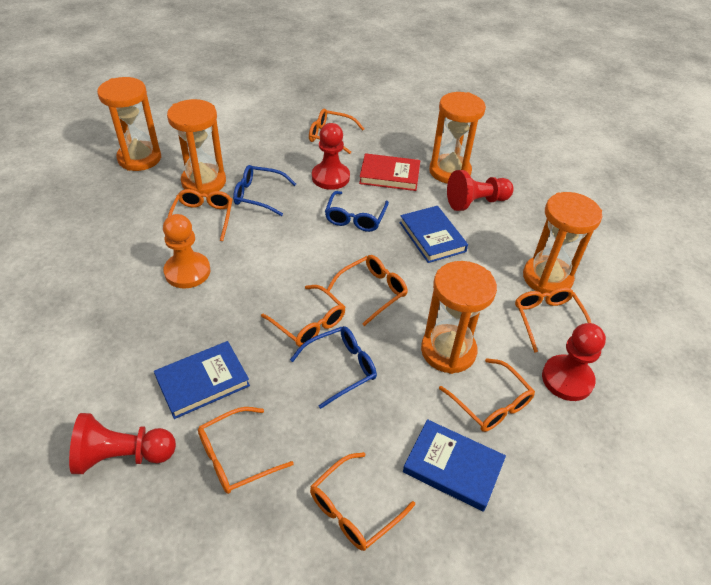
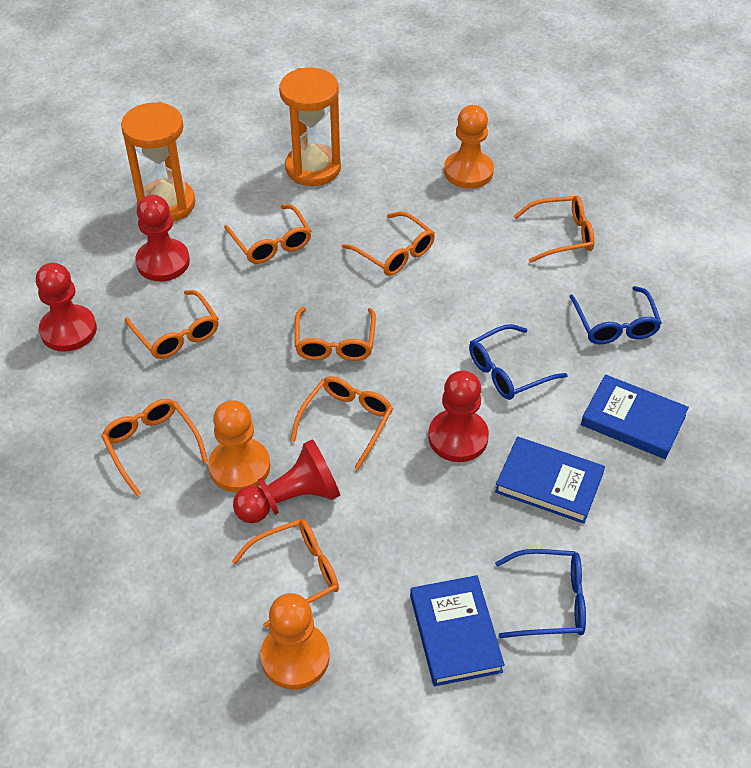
orange hourglass: 5 -> 2
orange pawn: 1 -> 3
red book: 1 -> 0

